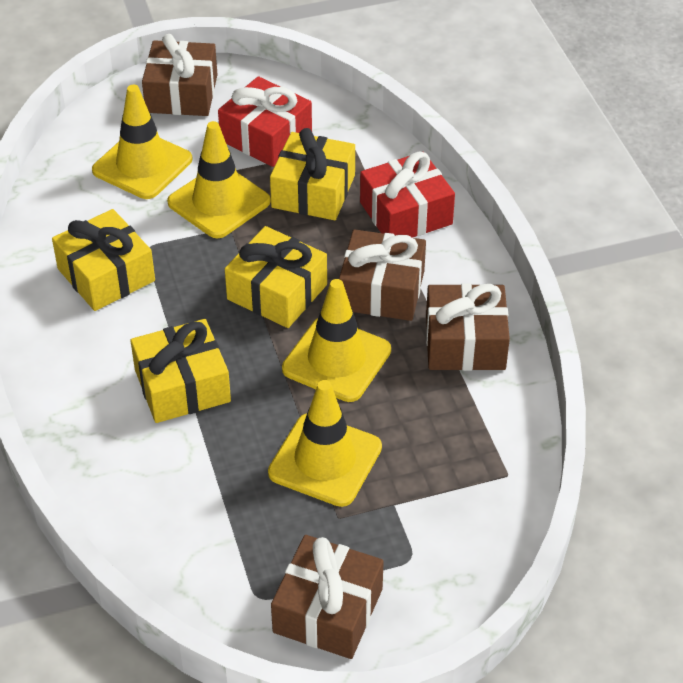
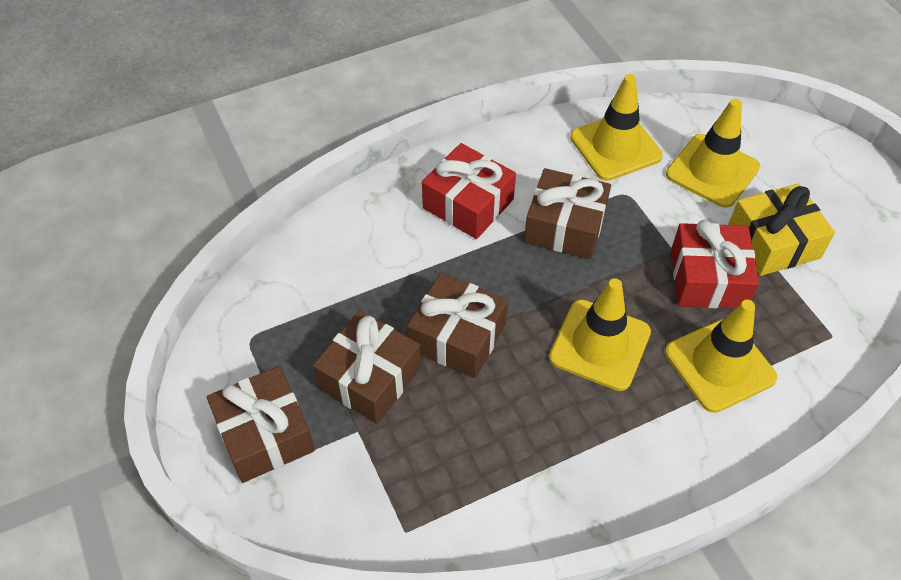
yellow gift: 4 -> 1

